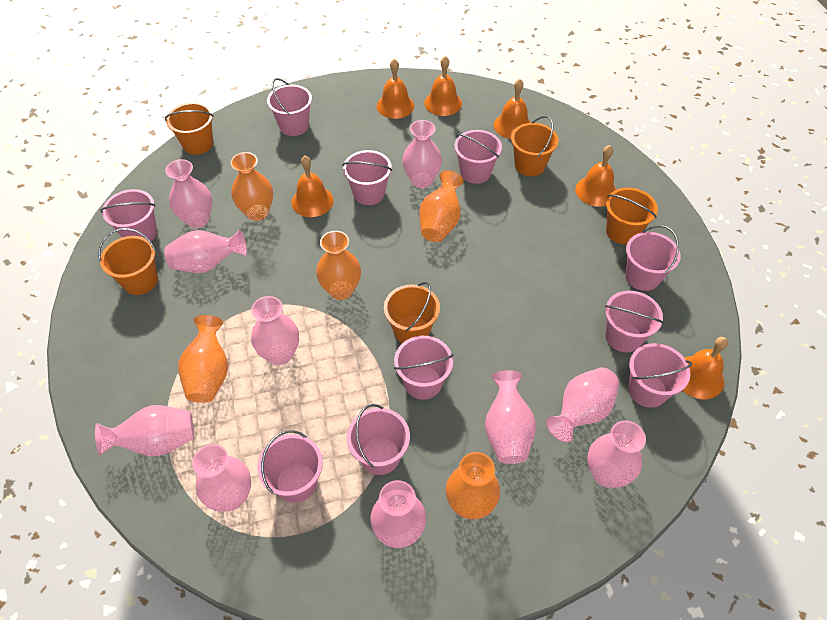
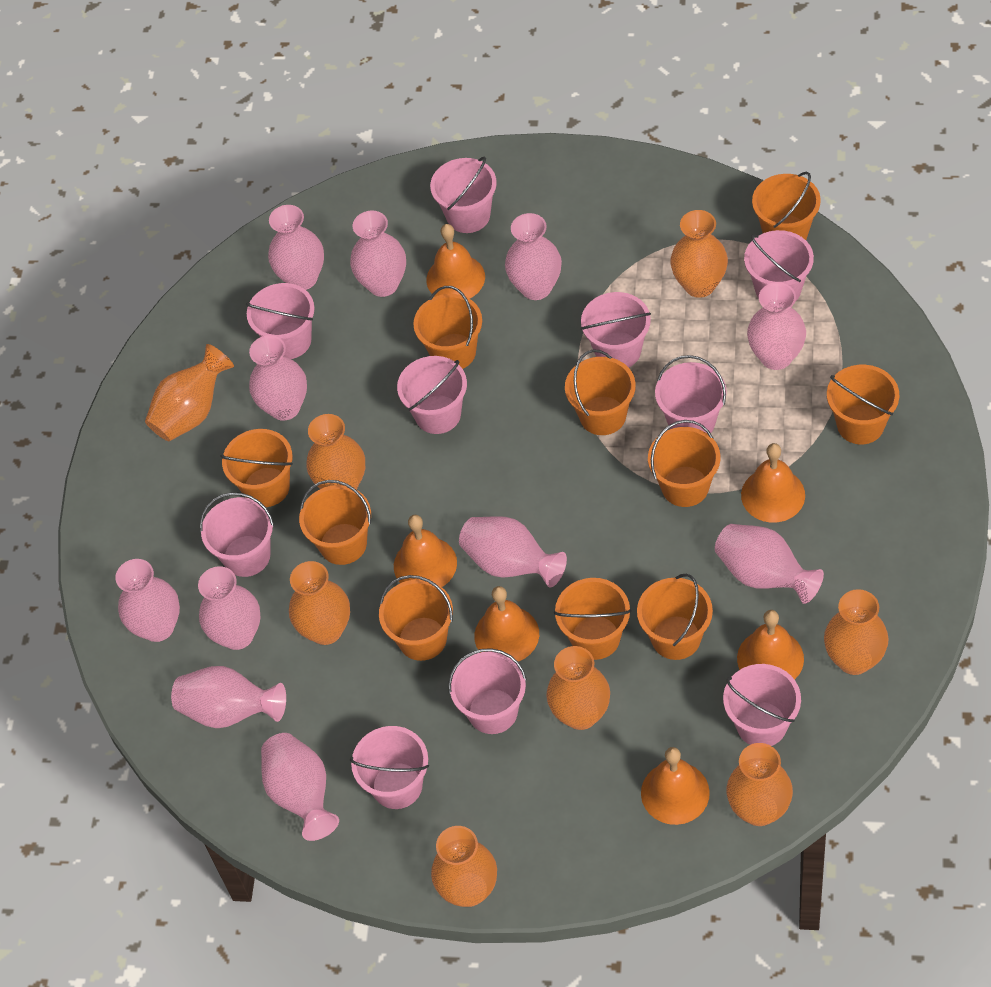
orange bucket: 5 -> 10
orange vase: 5 -> 8
pink vase: 10 -> 11

